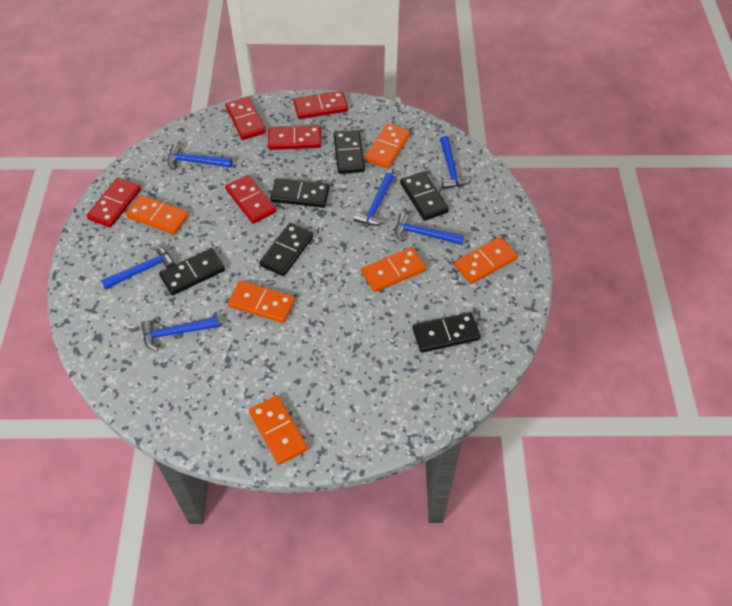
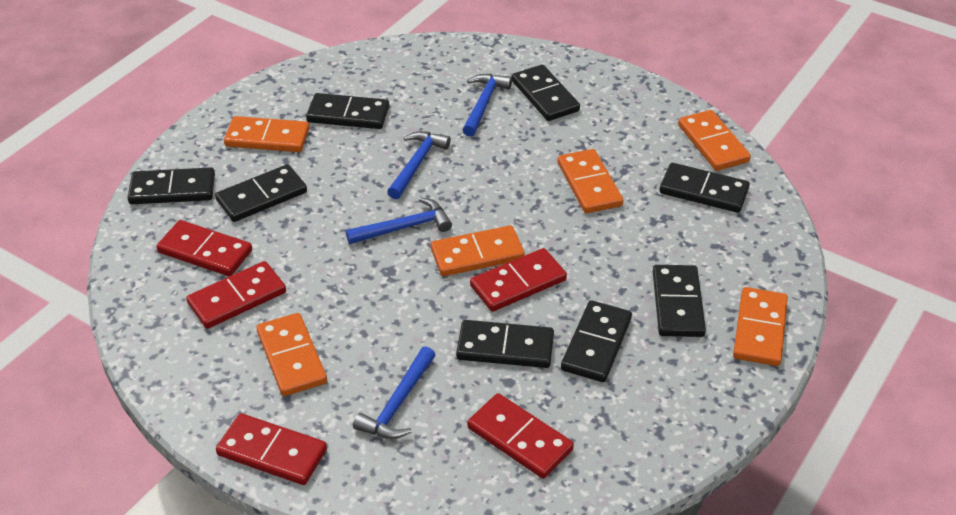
black domino: 6 -> 8
blue hammer: 6 -> 4

